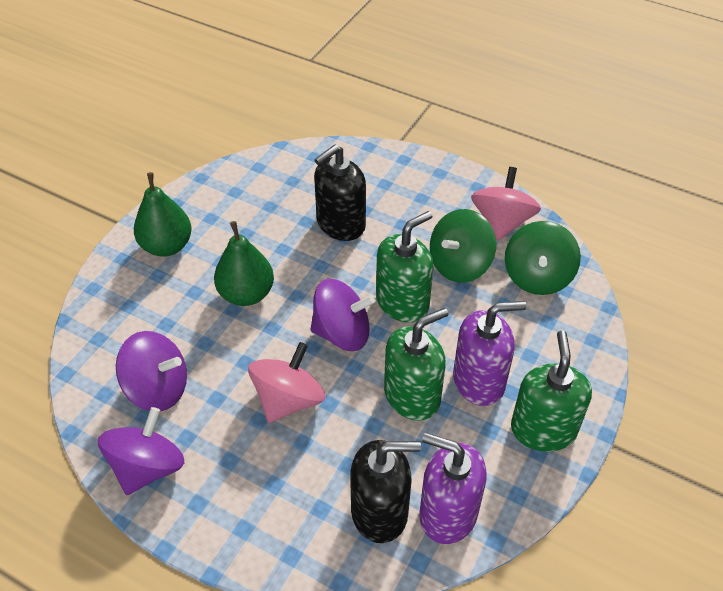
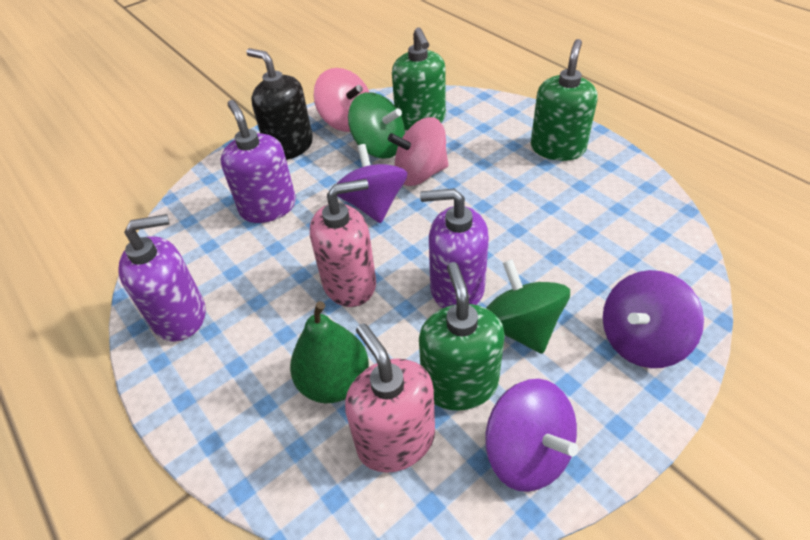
black soap dispenser: 2 -> 1
green pear: 2 -> 1
pink soap dispenser: 0 -> 2
purple soap dispenser: 2 -> 3

